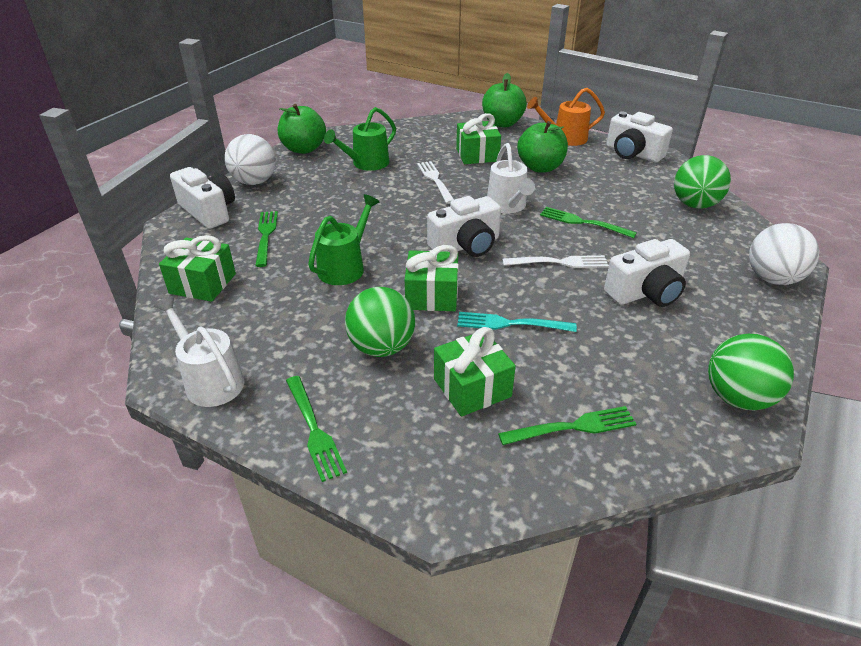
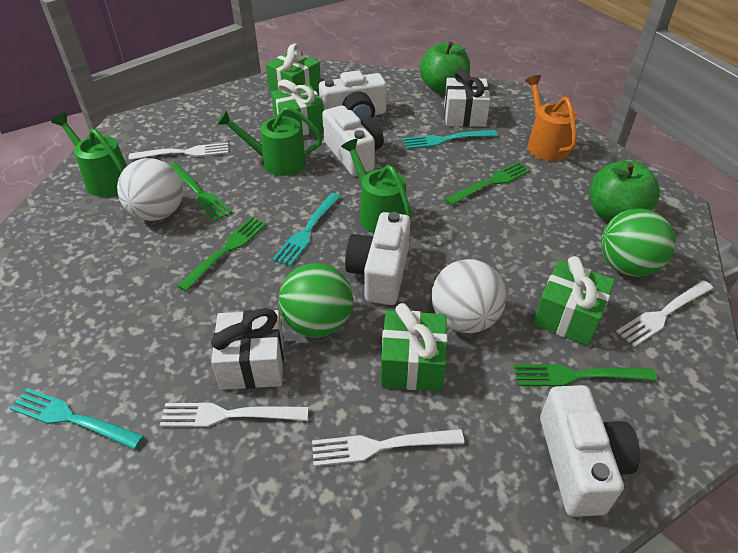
green apple: 3 -> 2
green ball: 3 -> 2
green watering can: 2 -> 3
turquoise fork: 1 -> 3
white fork: 2 -> 4
white gift: 0 -> 2
white watering can: 2 -> 0

